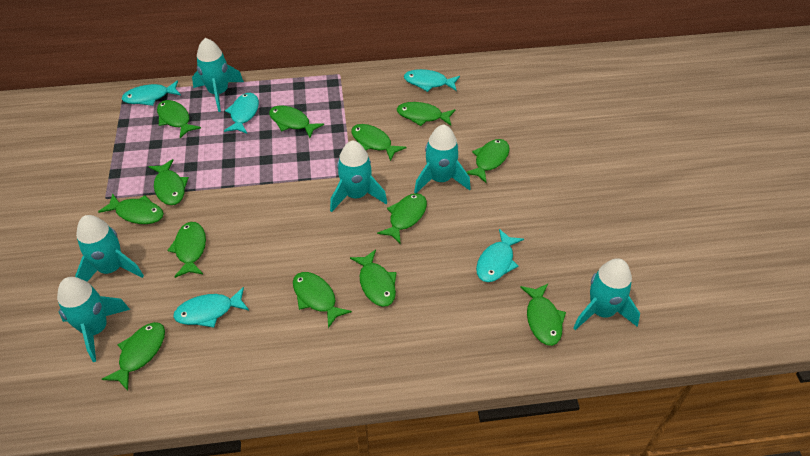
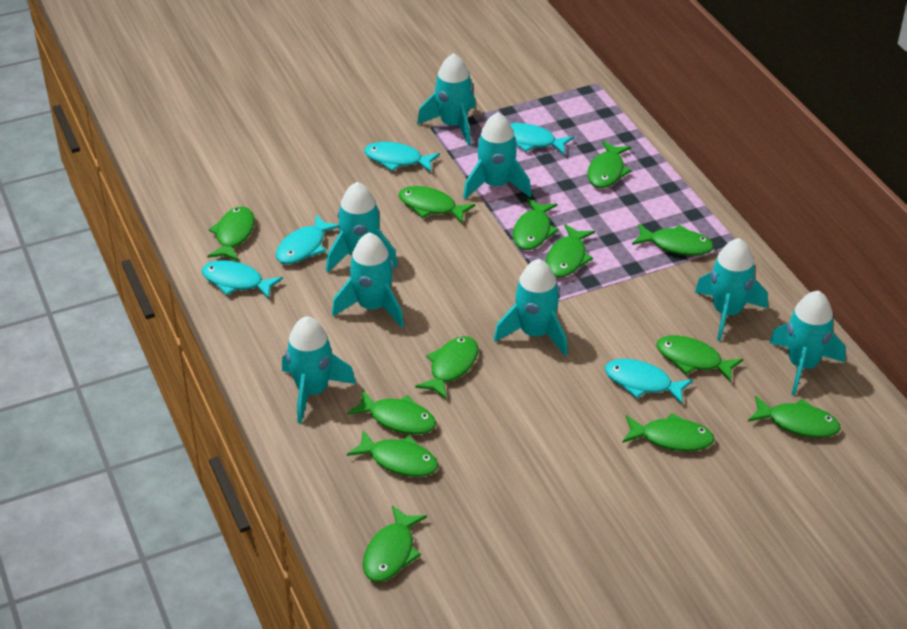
turquoise rocket: 6 -> 8

